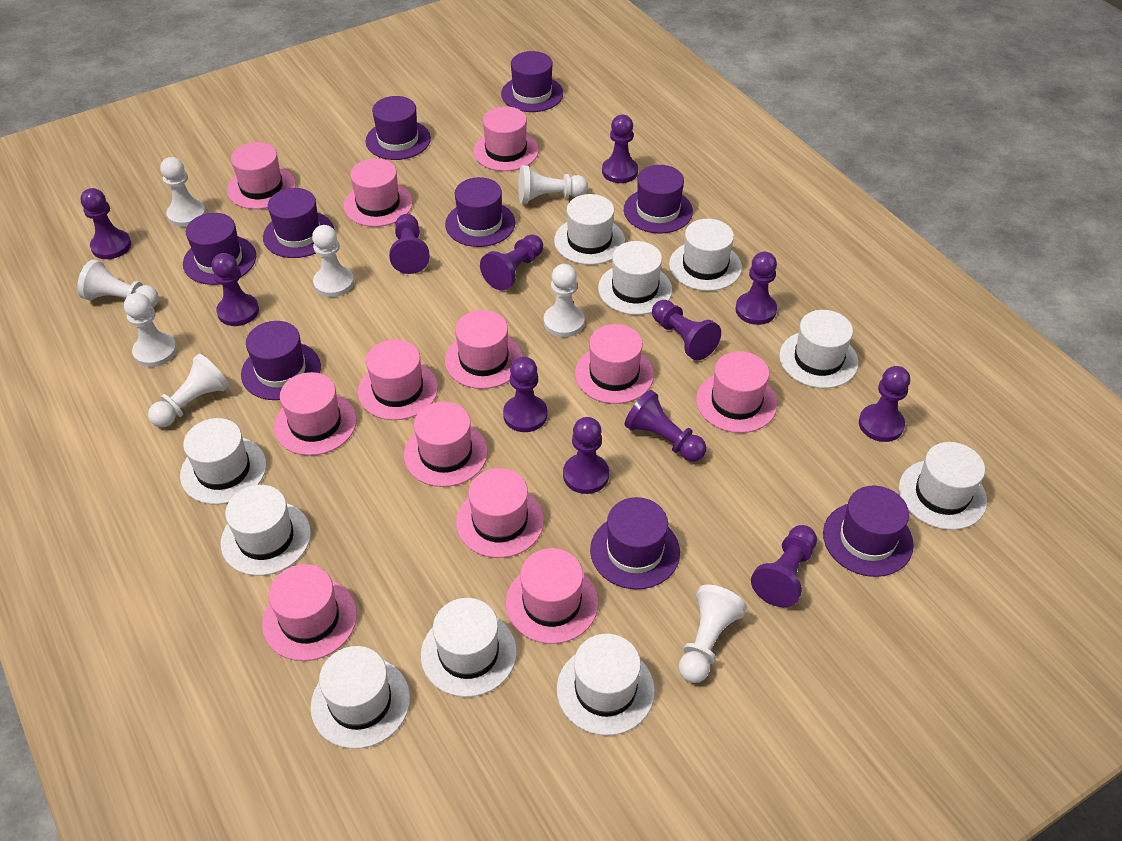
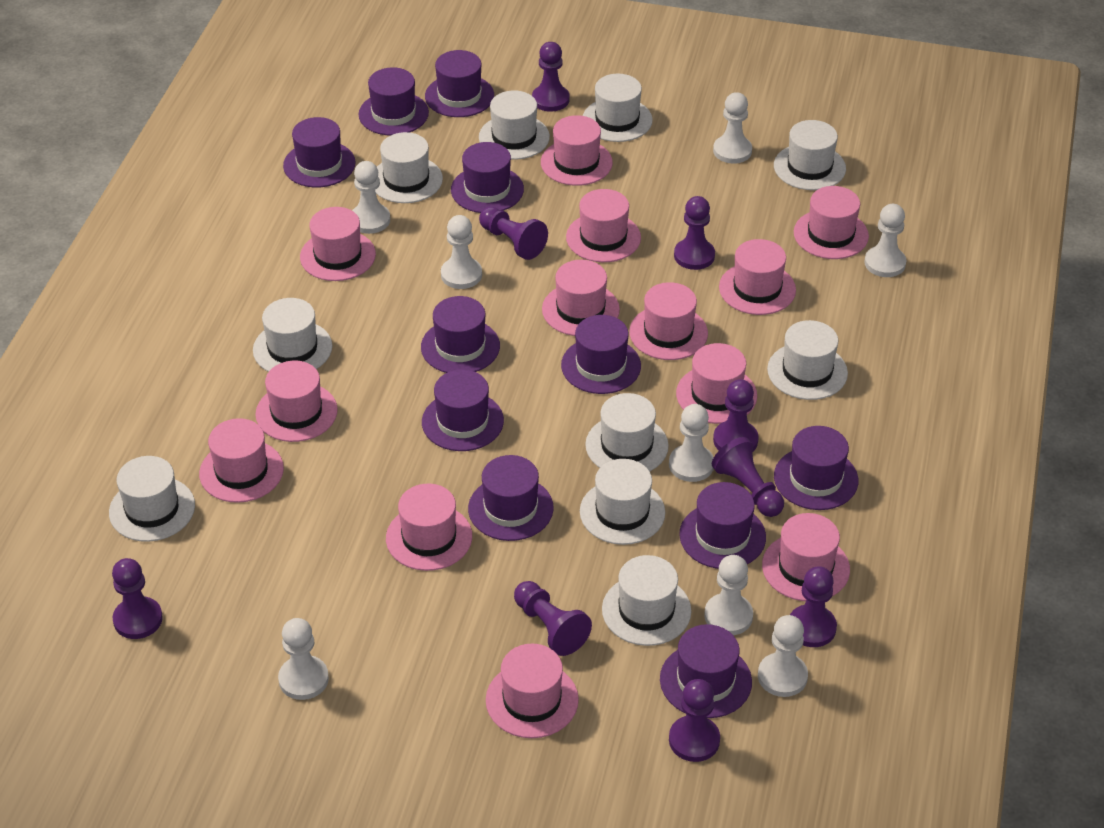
pink hat: 12 -> 13
purple hat: 9 -> 11
purple pawn: 12 -> 9

